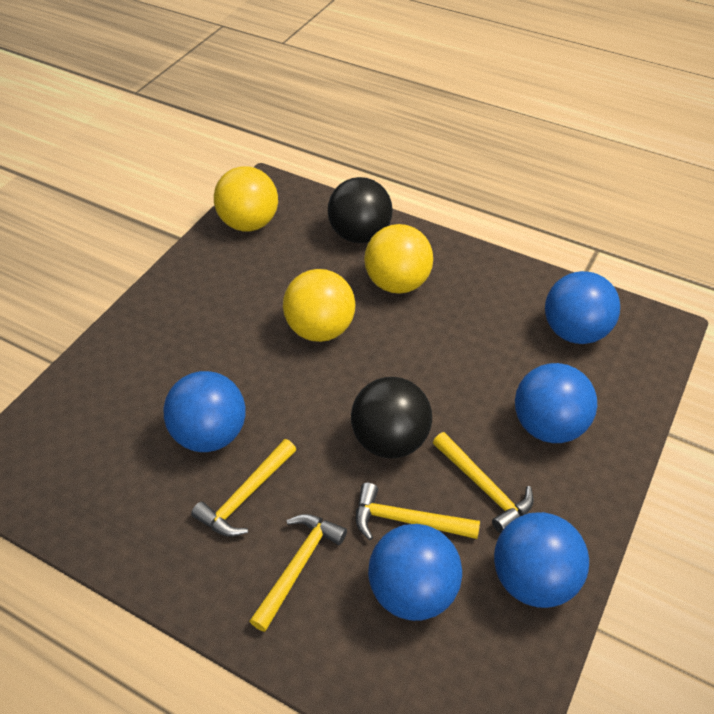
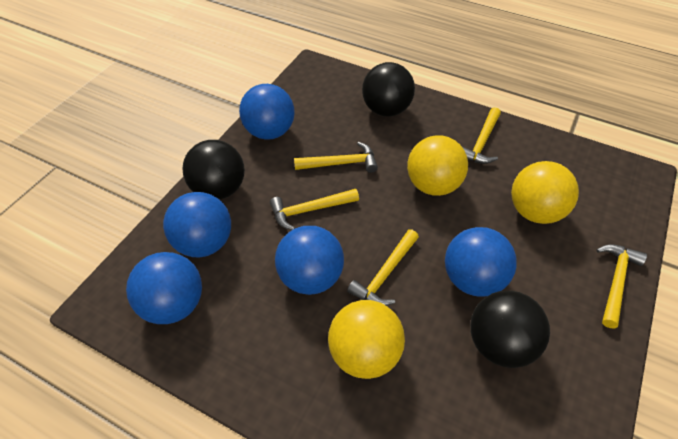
black ball: 2 -> 3
yellow hammer: 4 -> 5

